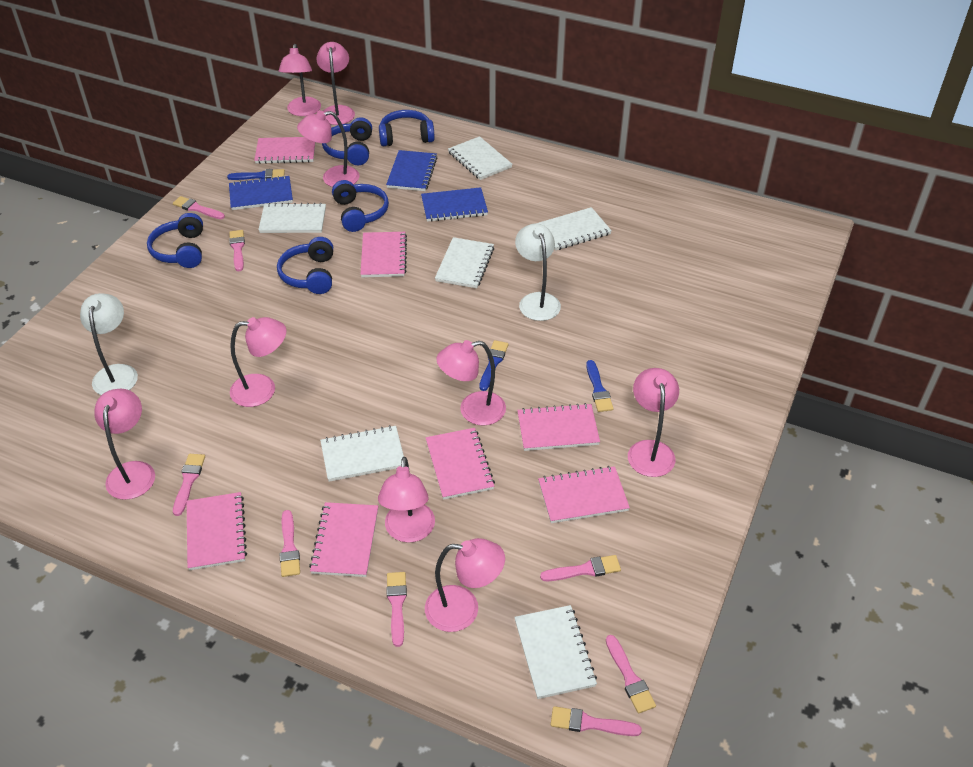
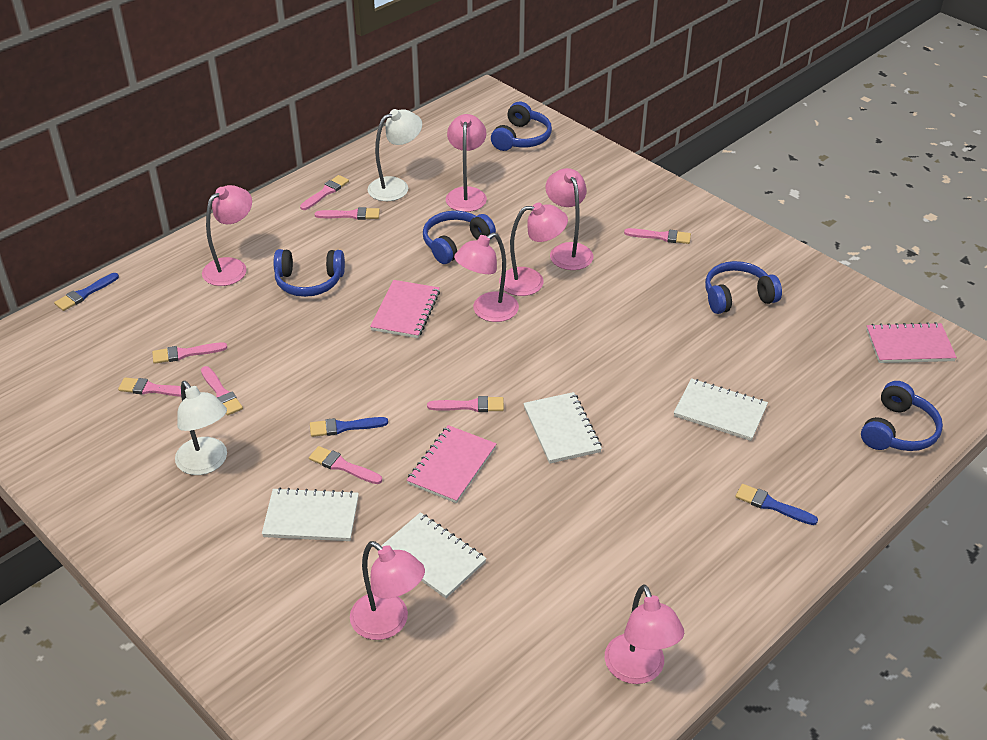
blue notebook: 3 -> 0
pink lamp: 9 -> 7
pink notebook: 7 -> 3
white notebook: 6 -> 4

